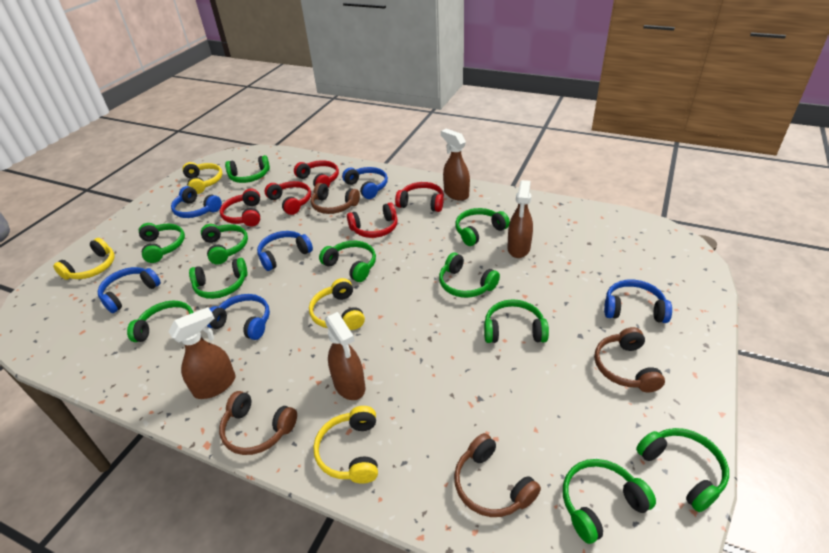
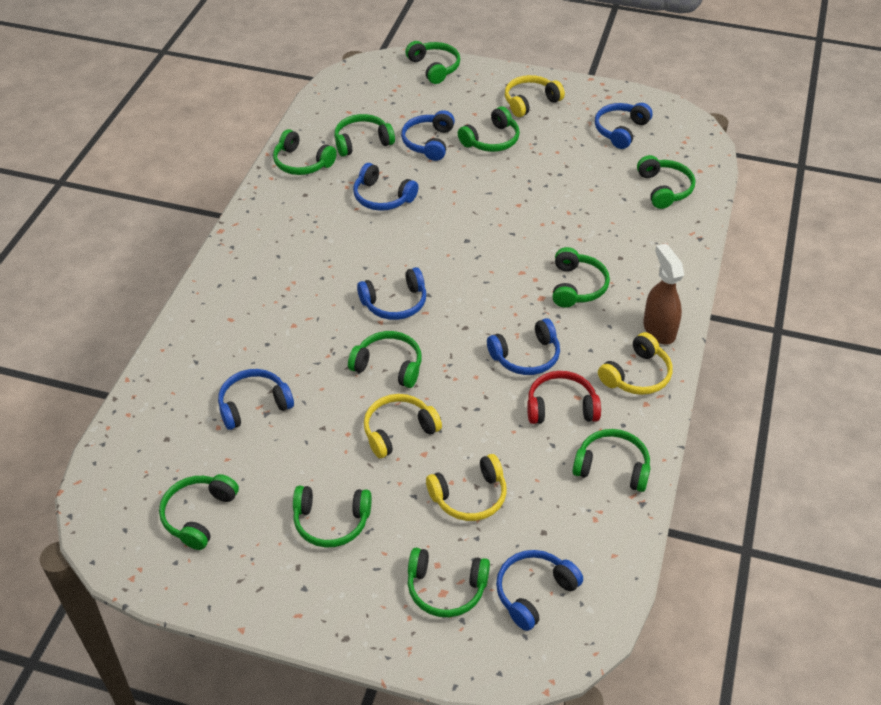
blue headphones: 6 -> 7
brown headphones: 4 -> 0
brown spray bottle: 4 -> 1
red headphones: 5 -> 1

